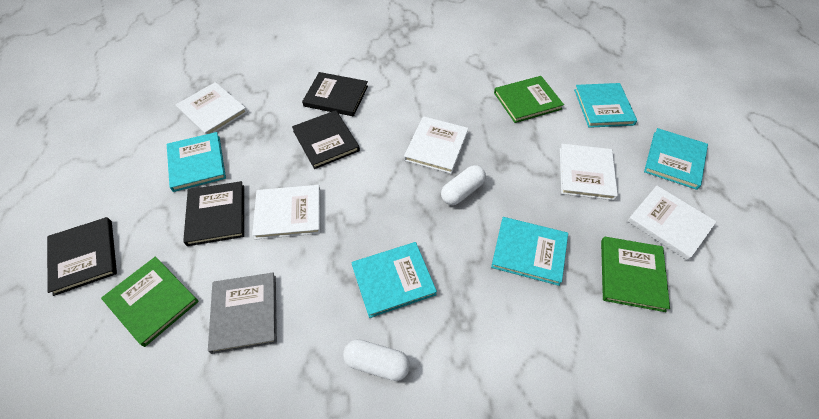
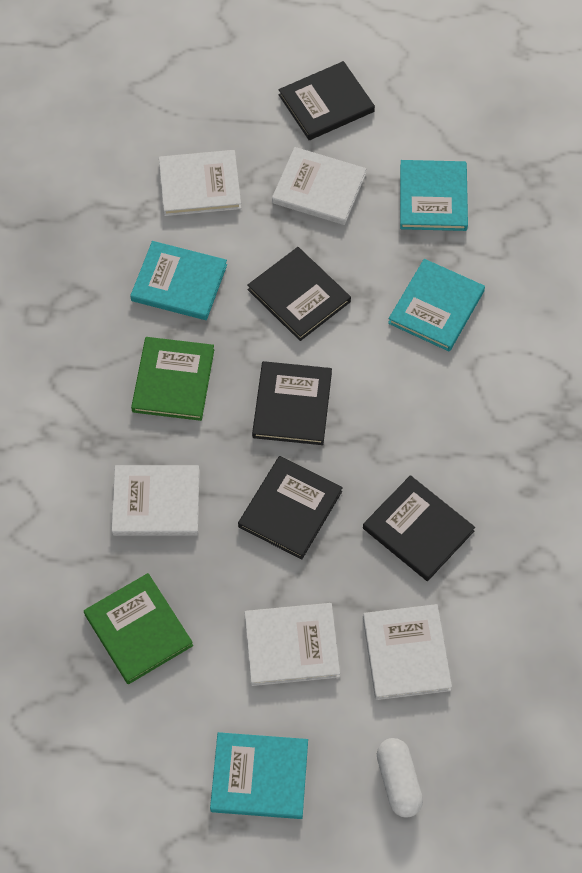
black book: 4 -> 5
green book: 3 -> 2
grey book: 1 -> 0
turquoise book: 5 -> 4
white capsule: 2 -> 1

